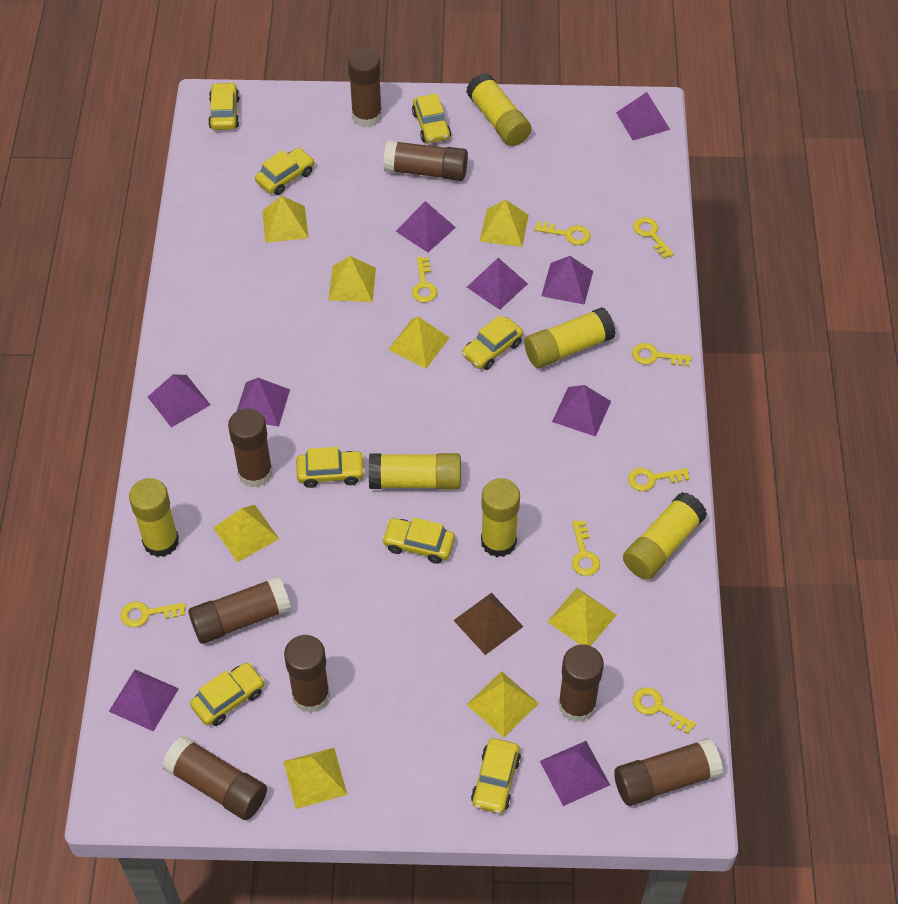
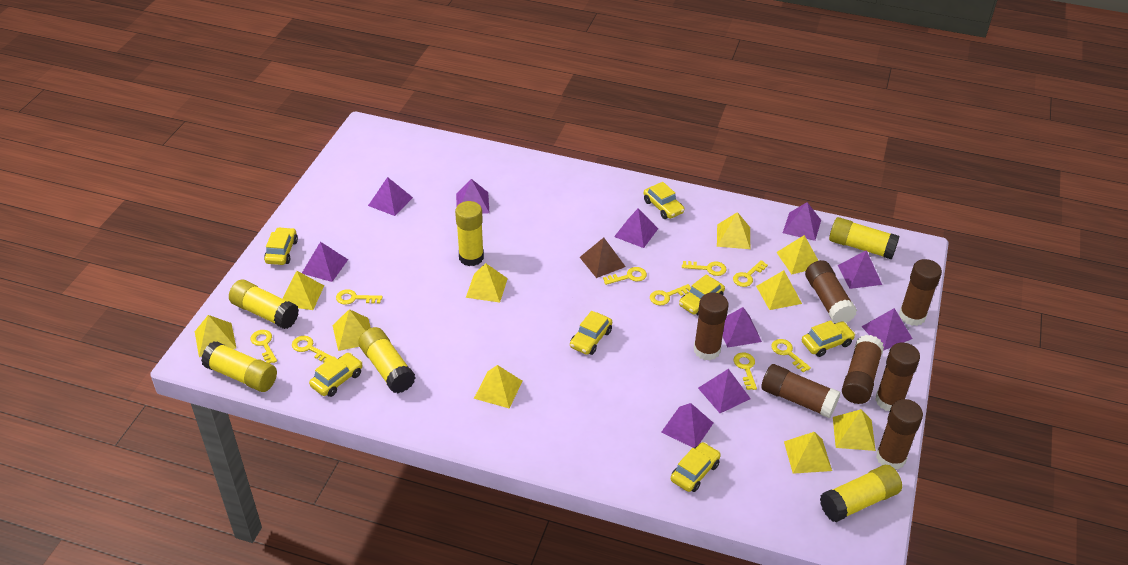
brown glue stick: 8 -> 7
purple pyramid: 9 -> 10
yellow car: 8 -> 7
yellow key: 8 -> 9
yellow pyramid: 8 -> 10

